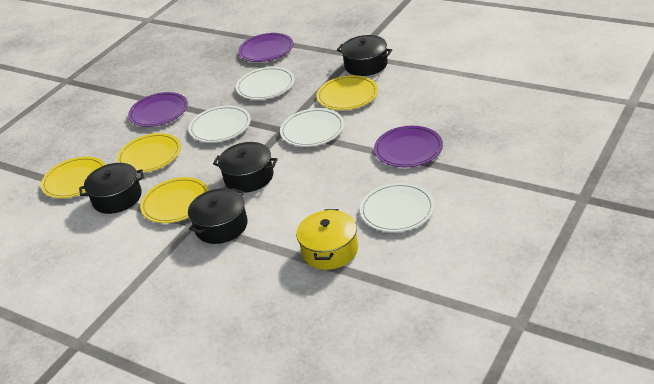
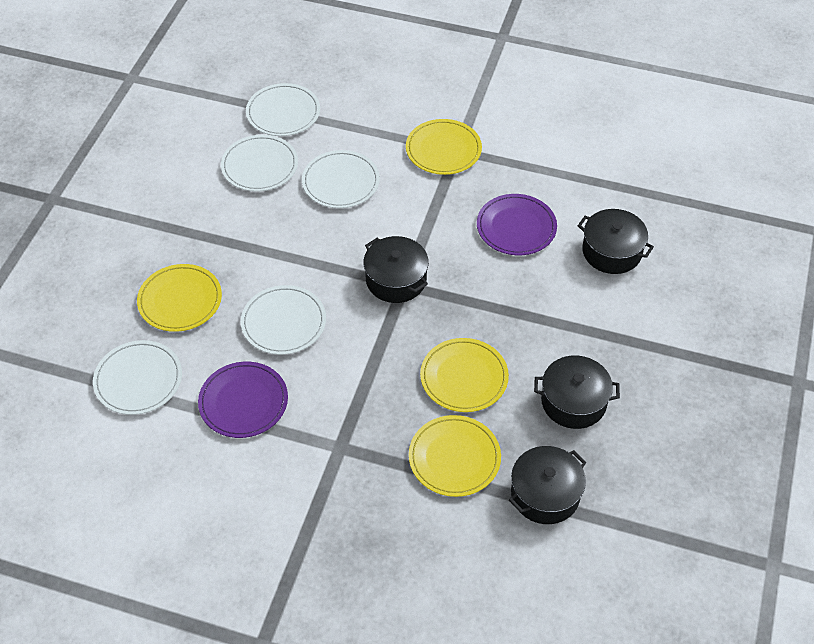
purple plate: 3 -> 2
white plate: 4 -> 5
yellow pot: 1 -> 0

